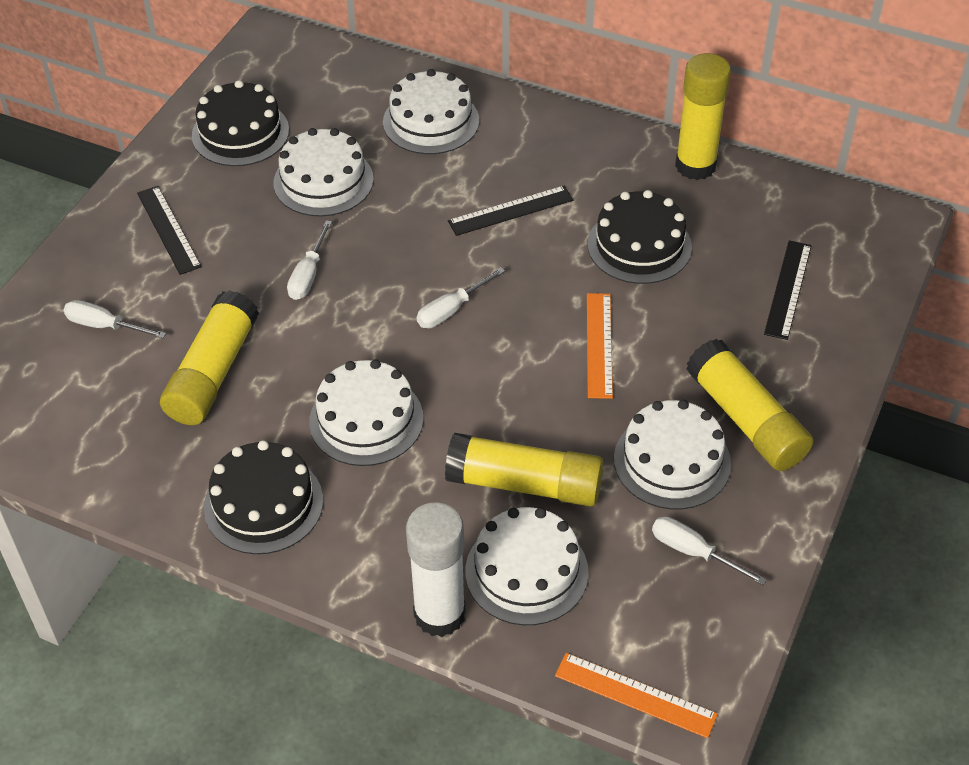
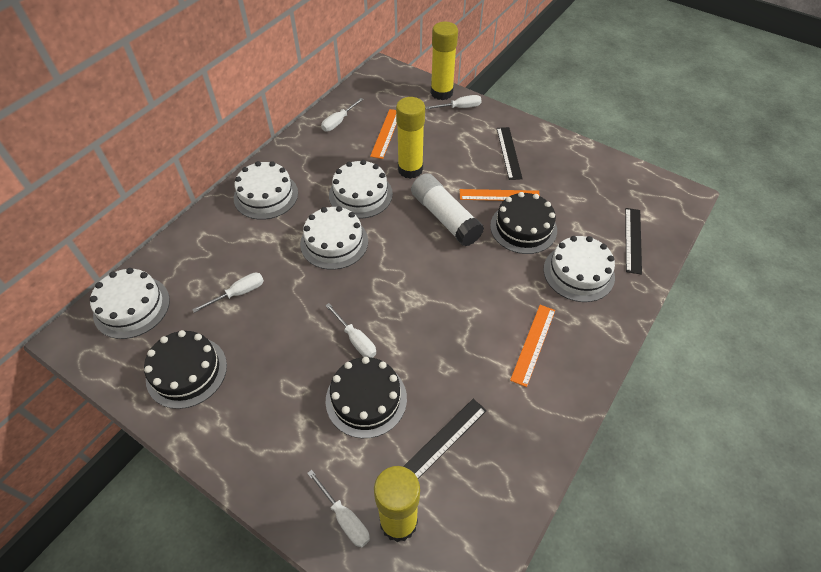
orange ruler: 2 -> 3
white screwdriver: 4 -> 5
yellow glue stick: 4 -> 3

